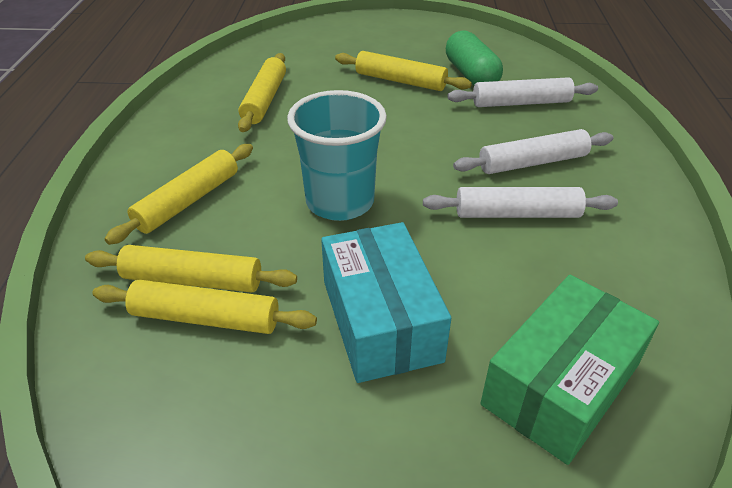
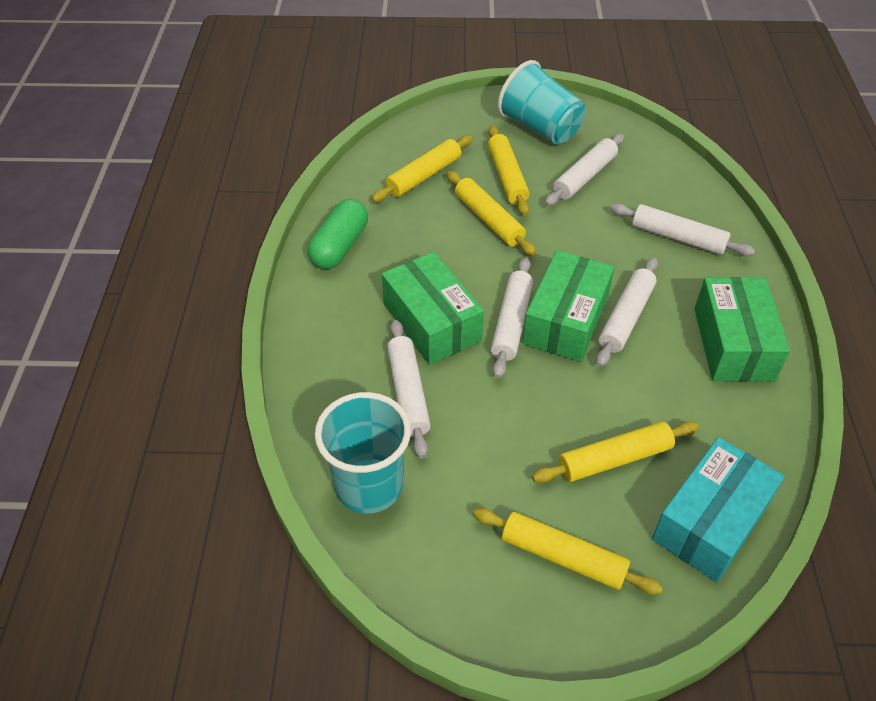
green box: 1 -> 3
turquoise cup: 1 -> 2
white rolling pin: 3 -> 5

